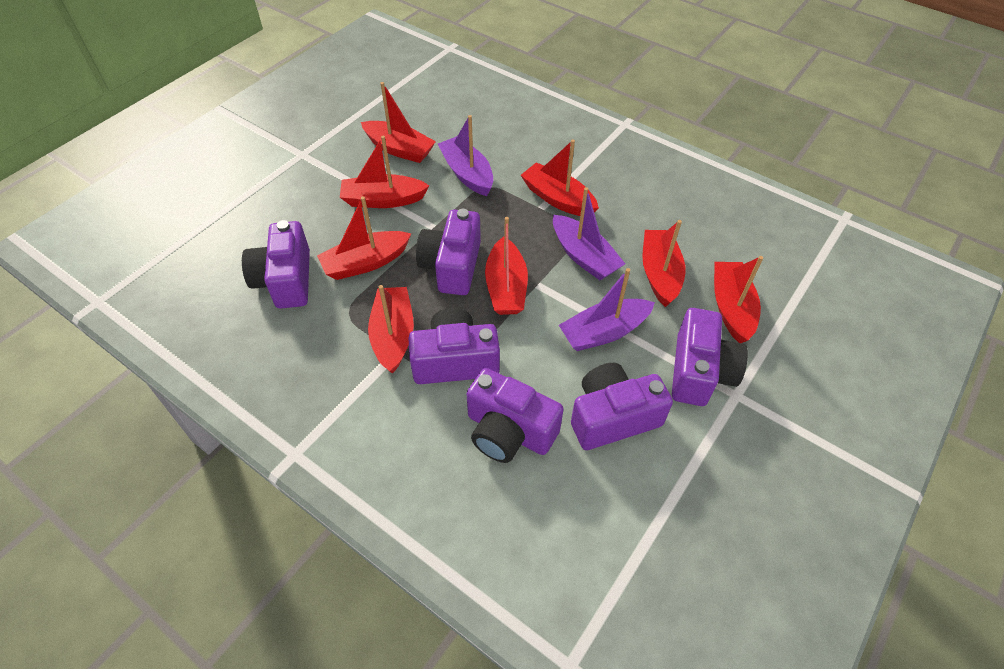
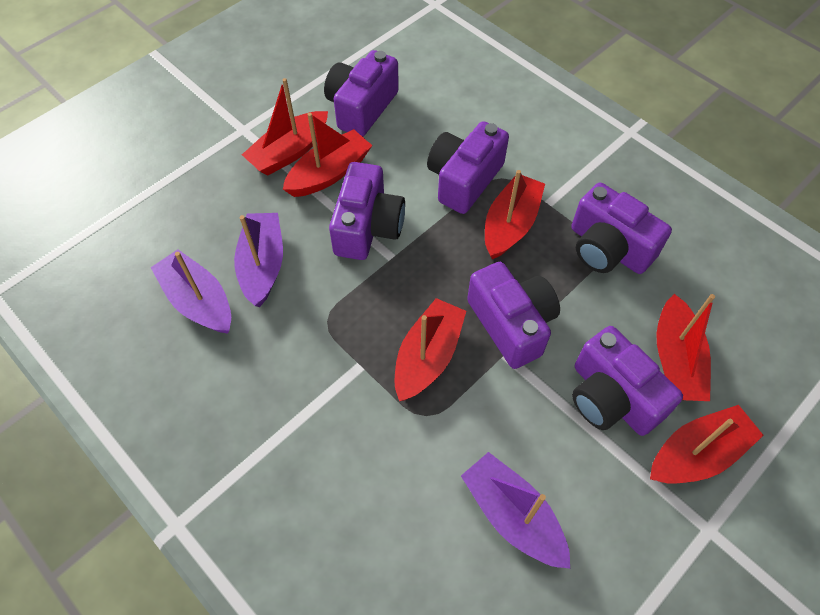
red boat: 8 -> 6

